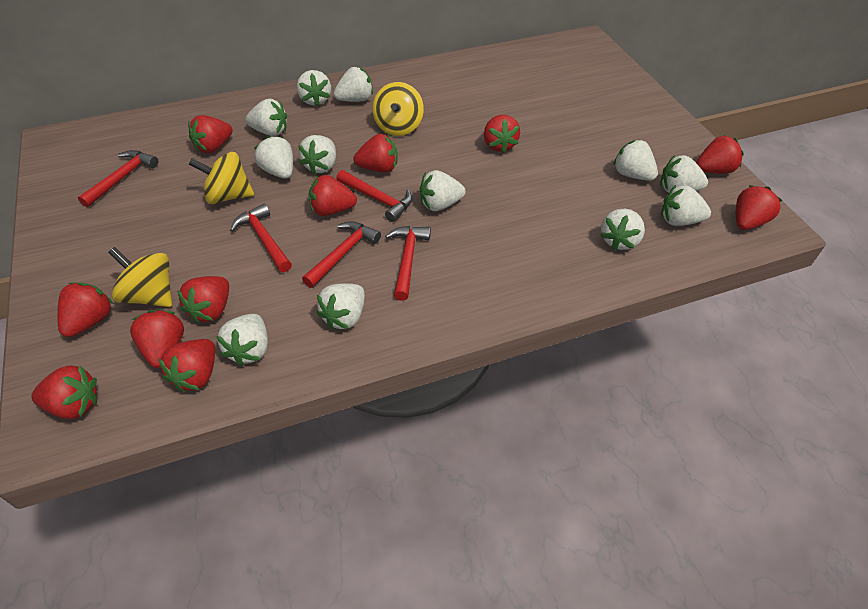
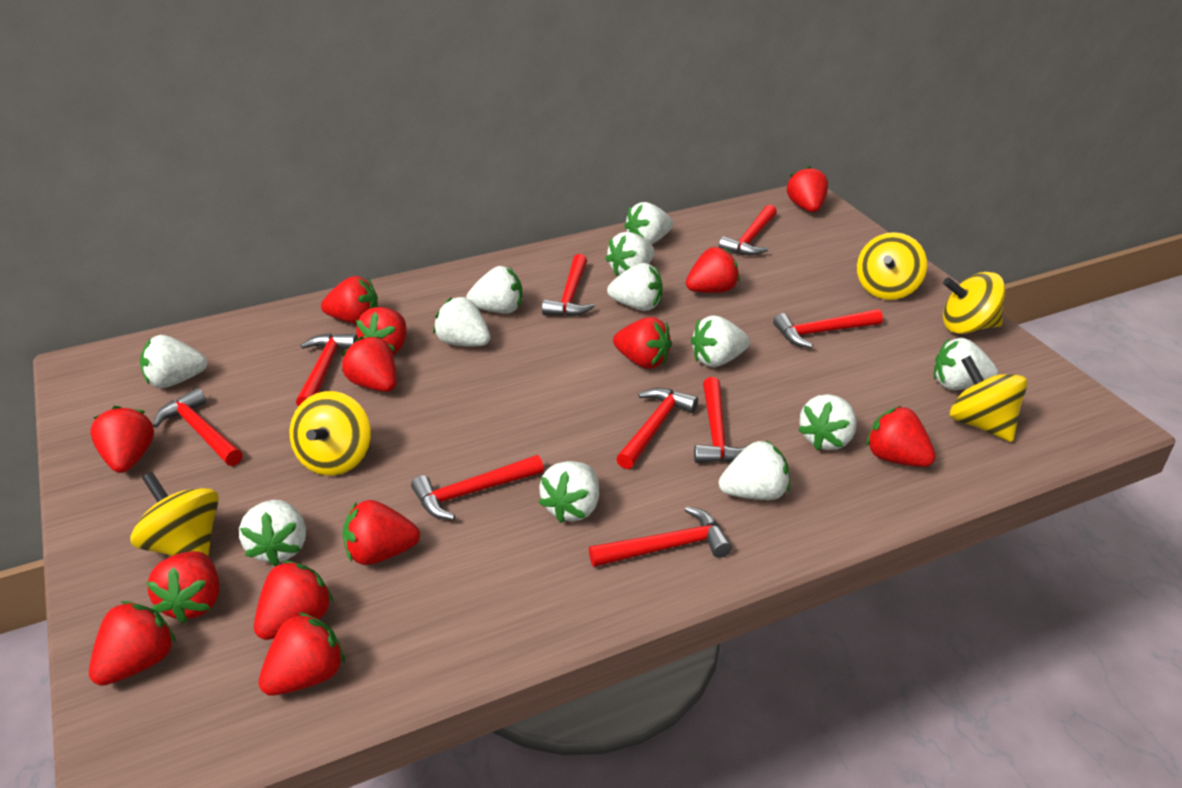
red hammer: 5 -> 9
red strawberry: 11 -> 13
yellow spinning top: 3 -> 5

